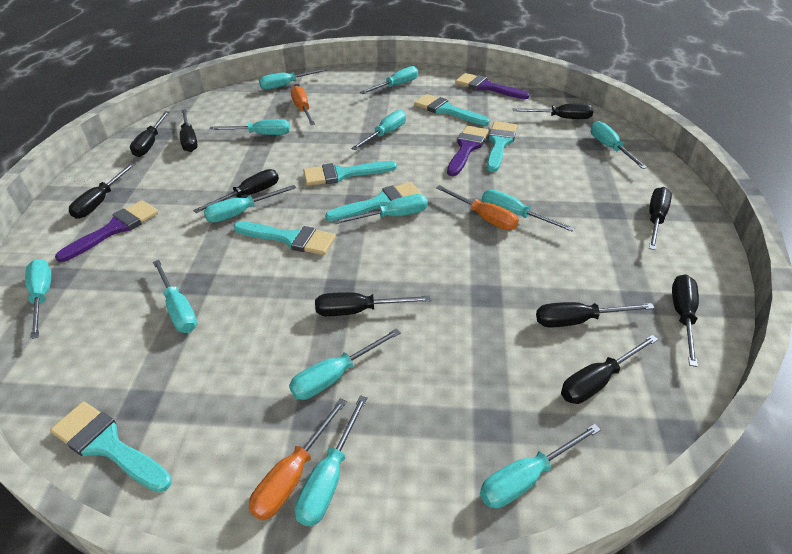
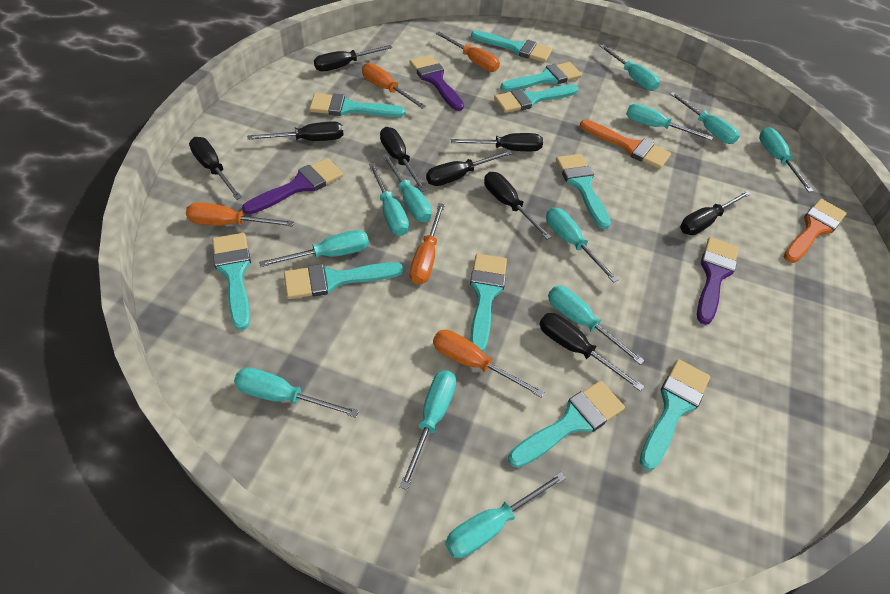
black screwdriver: 10 -> 9
orange brush: 0 -> 2
orange screwdriver: 3 -> 5
turquoise brush: 6 -> 10
turquoise screwdriver: 13 -> 12

